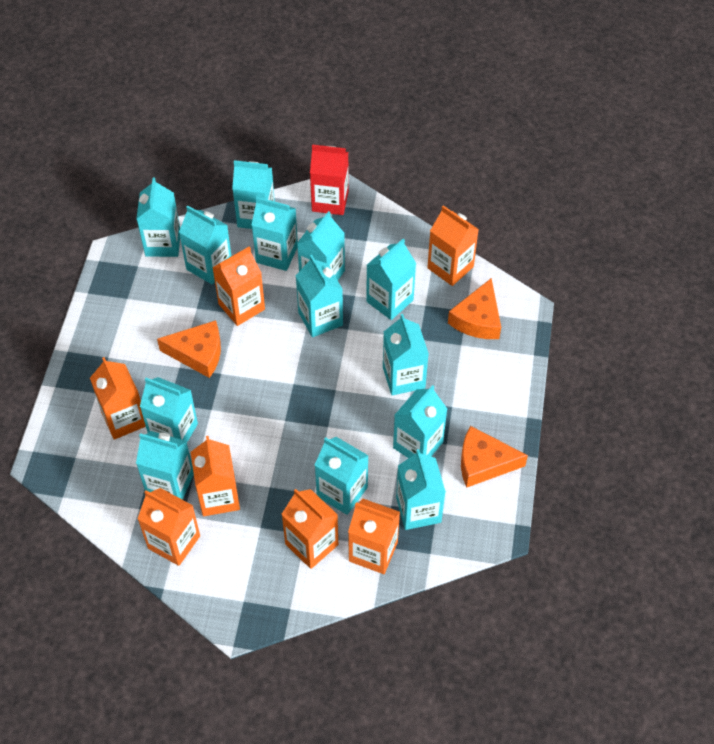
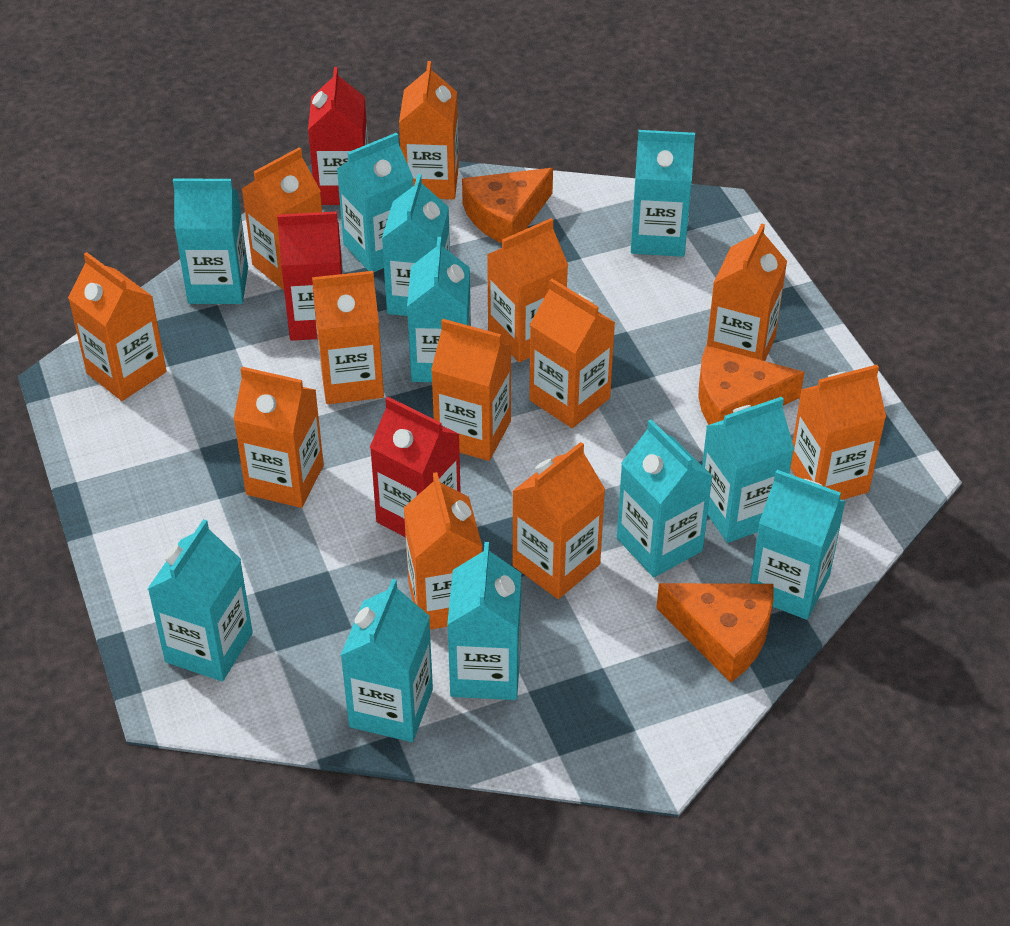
orange carton: 7 -> 12
red carton: 1 -> 3
turquoise carton: 13 -> 11

